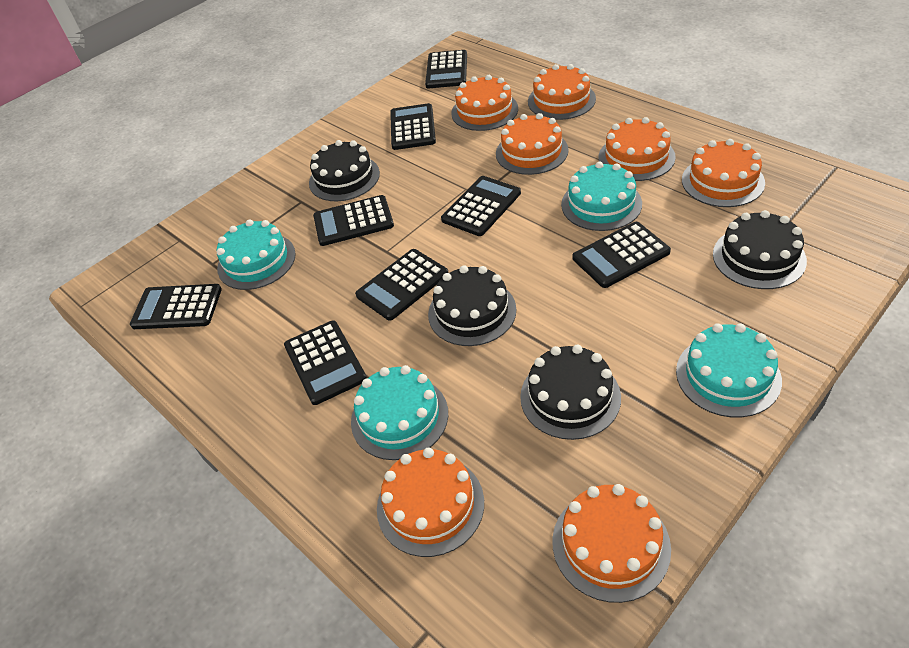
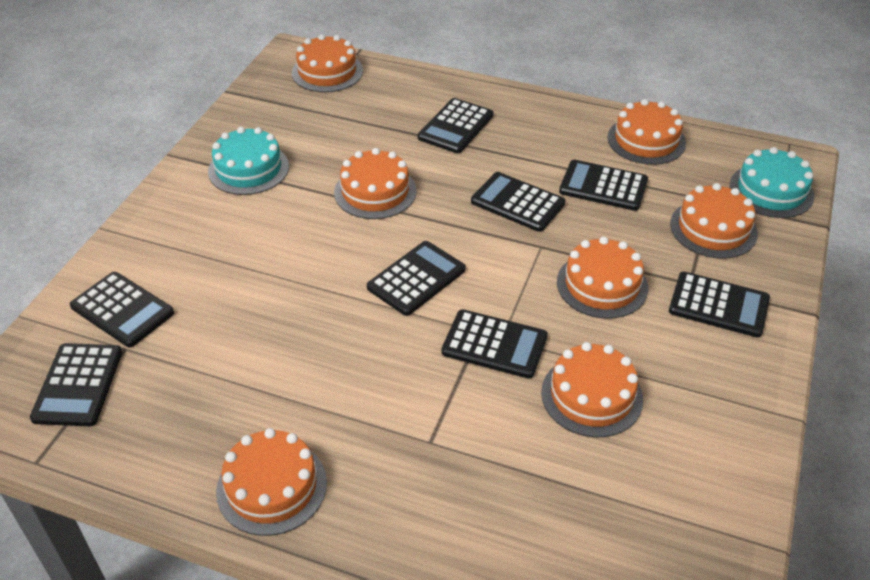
black cake: 4 -> 0
turquoise cake: 4 -> 2

